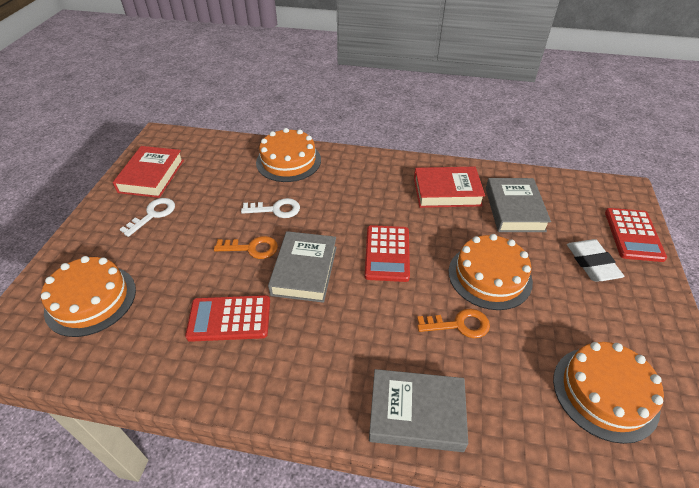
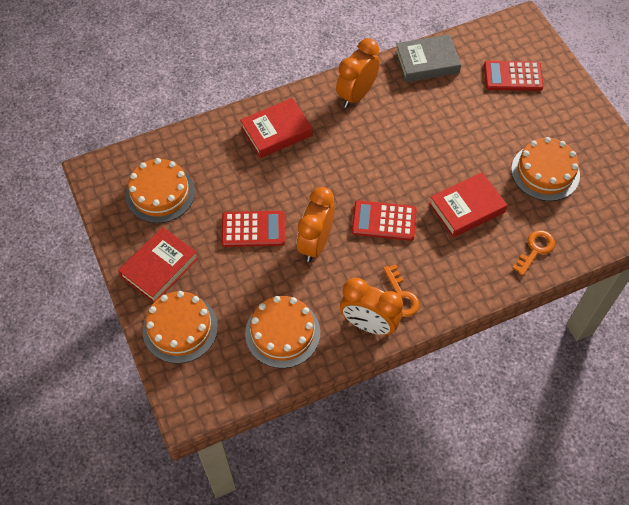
grey book: 3 -> 1
orange clock: 0 -> 3
red book: 2 -> 3
white eraser: 1 -> 0
white key: 2 -> 0

